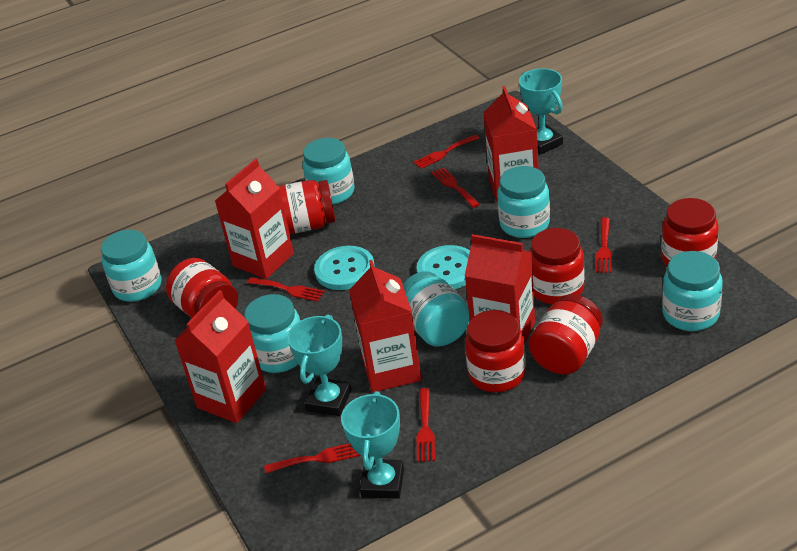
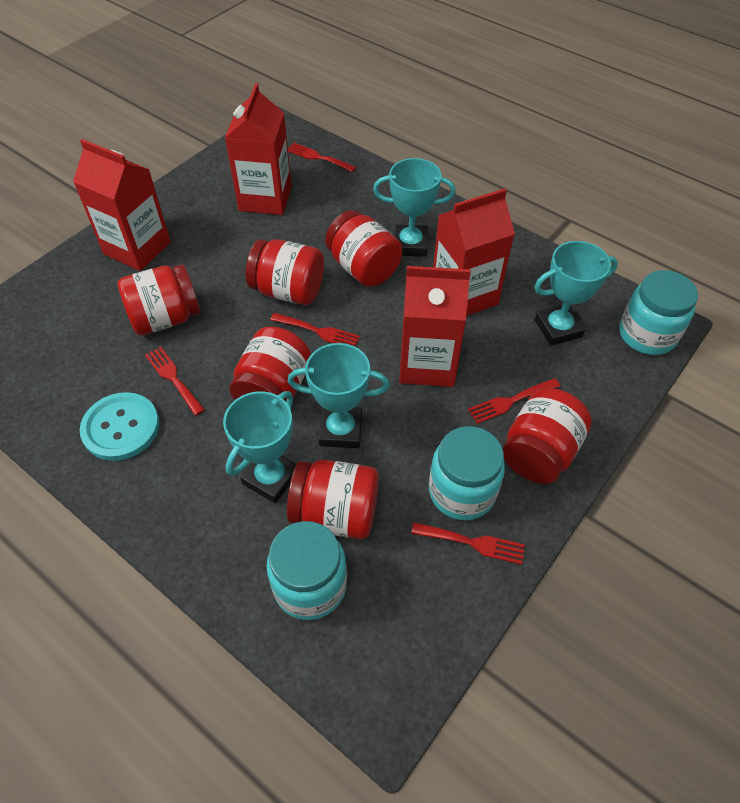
red carton: 5 -> 4
red fork: 6 -> 5
turquoise button: 2 -> 1
turquoise jar: 6 -> 3
turquoise trophy: 3 -> 4

